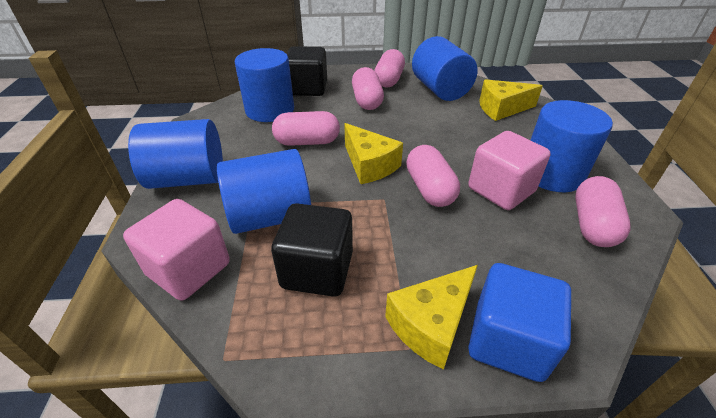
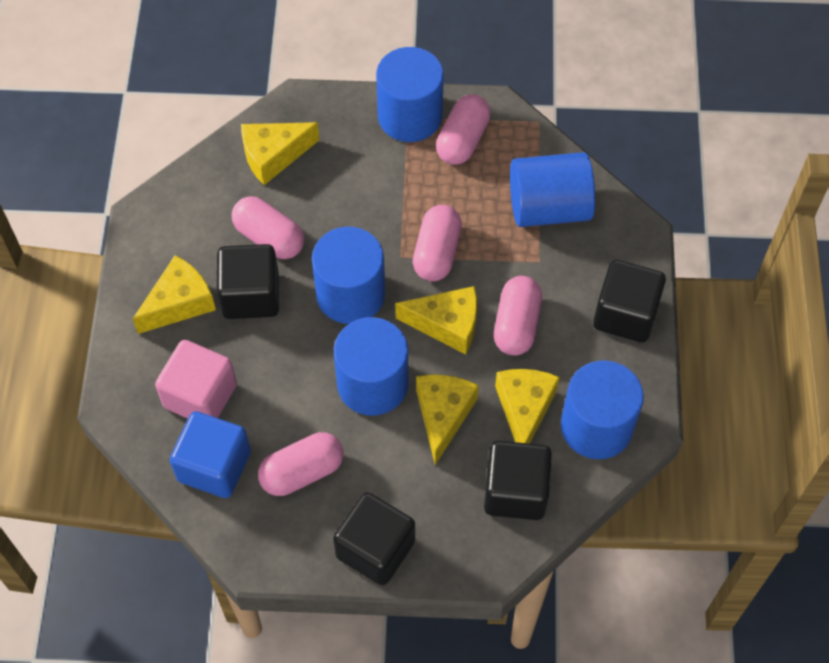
black cube: 2 -> 4
pink cube: 2 -> 1
yellow cheese: 3 -> 5

